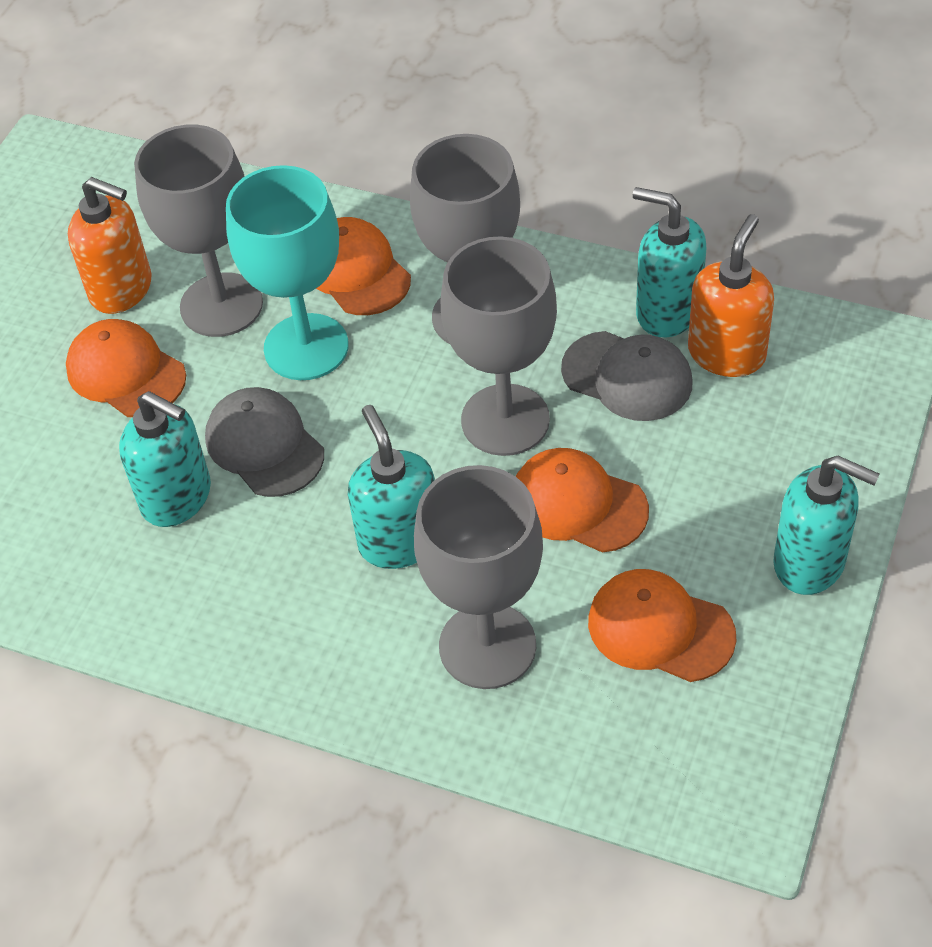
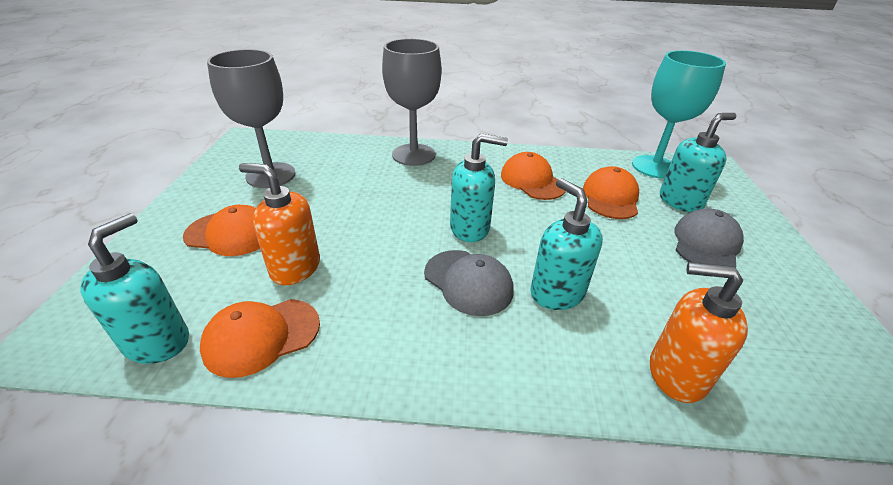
grey goblet: 4 -> 2

